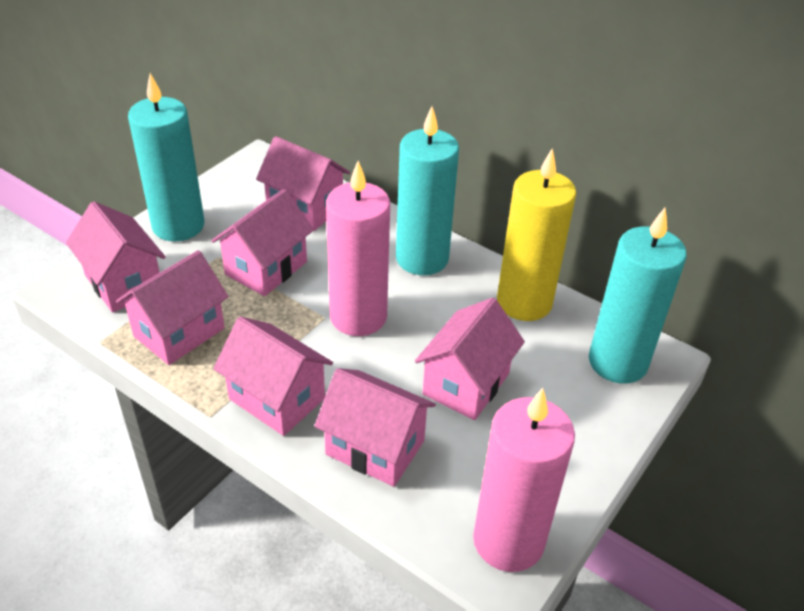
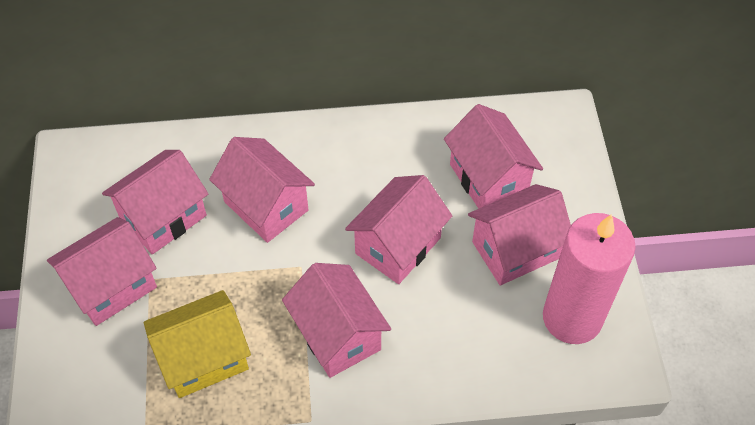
pink candle: 2 -> 1
turquoise candle: 3 -> 0
yellow candle: 1 -> 0
yellow house: 0 -> 1

